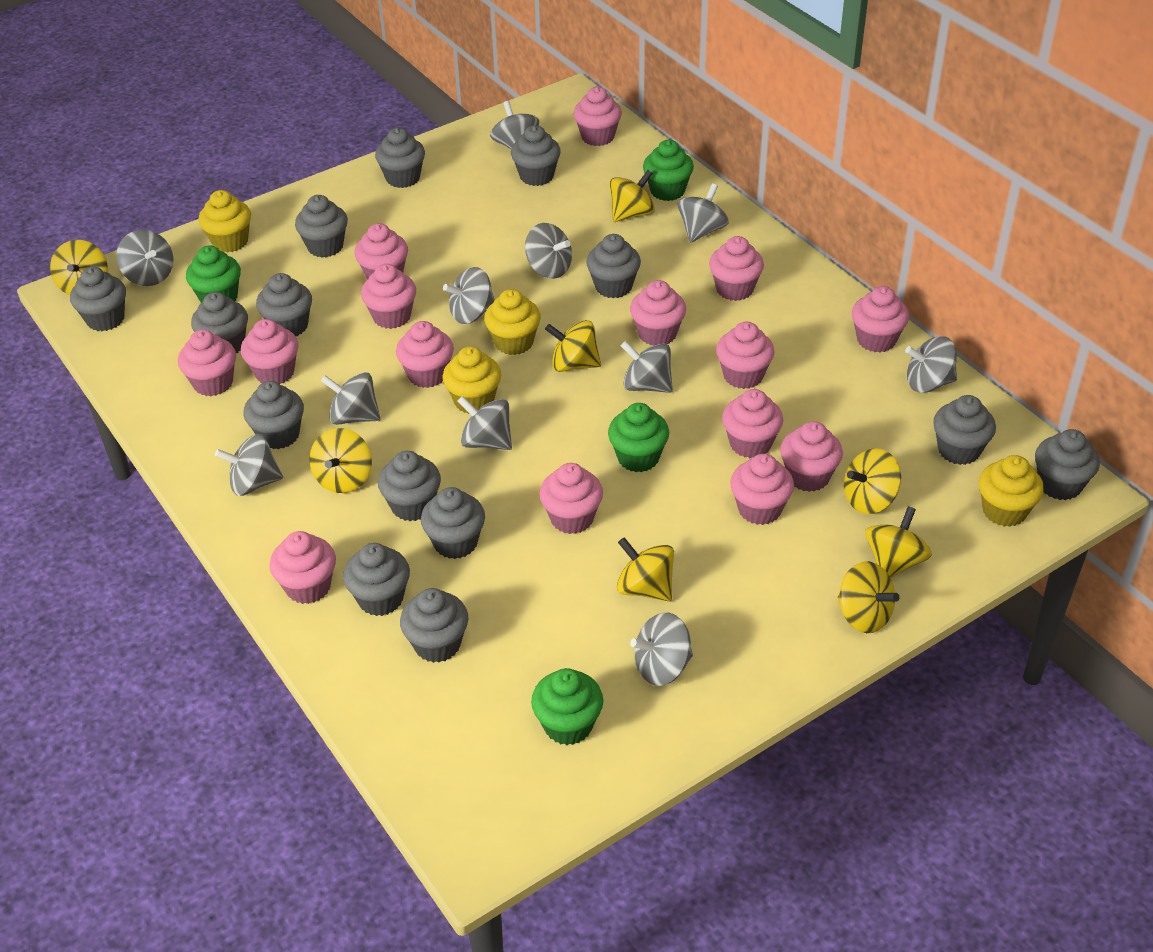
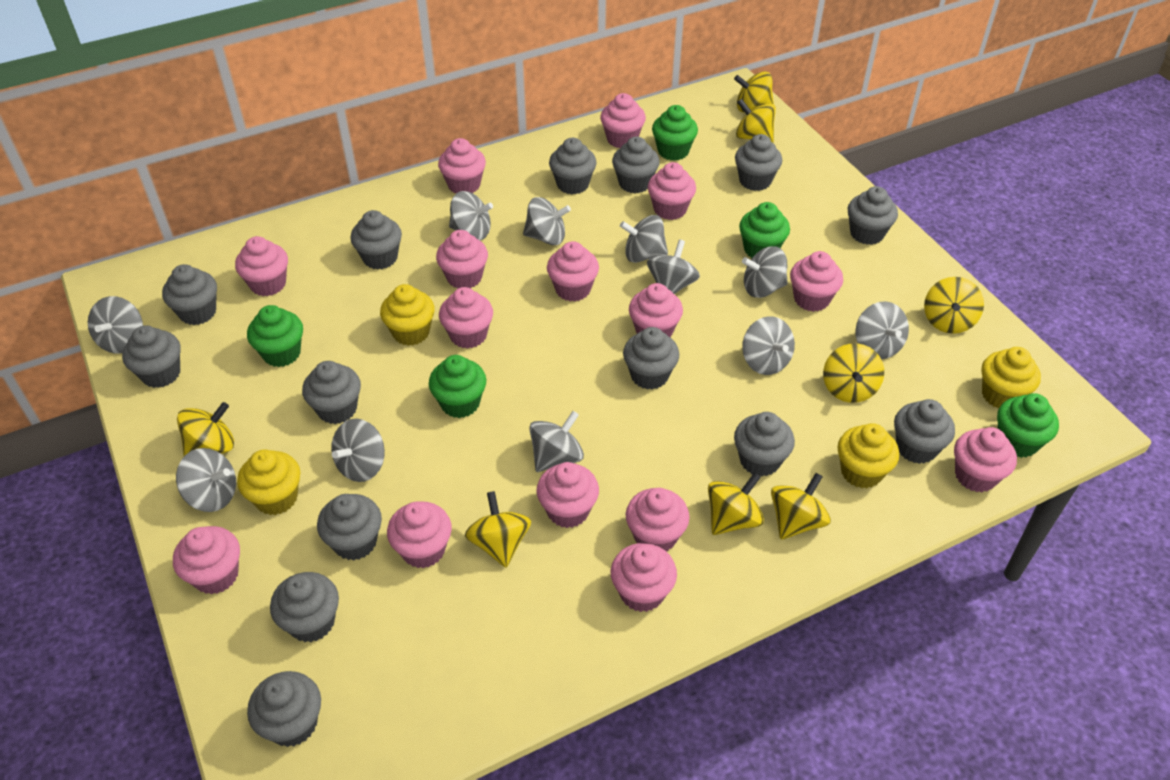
green cupcake: 4 -> 5

